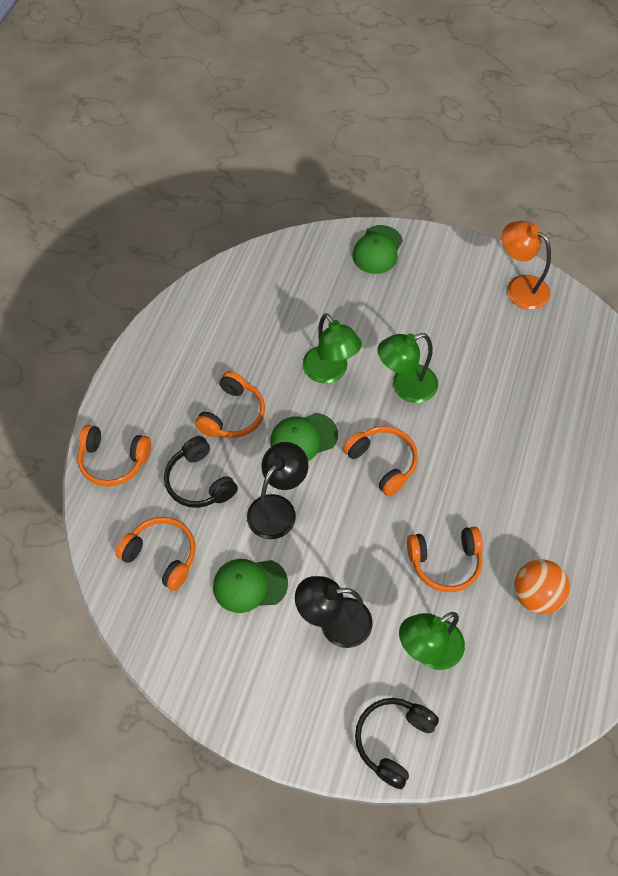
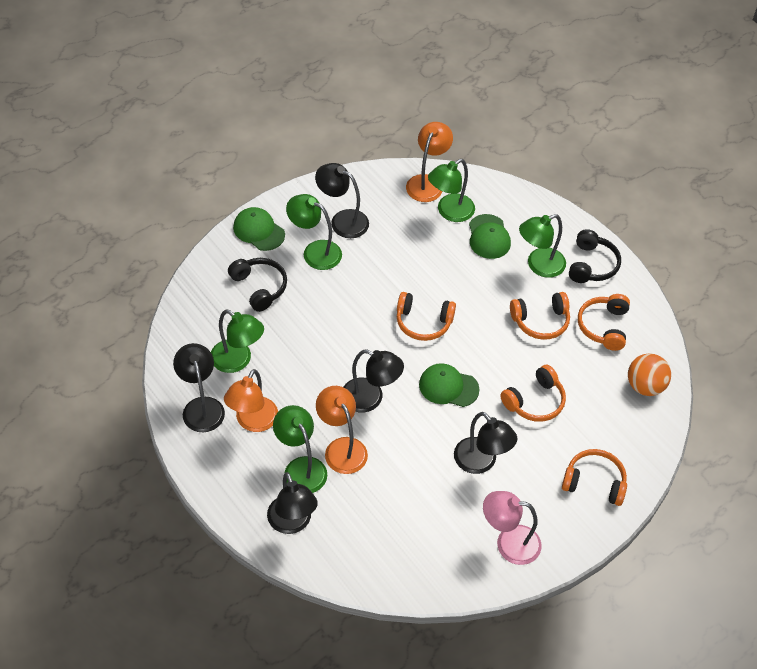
black lamp: 2 -> 5
green lamp: 3 -> 5
orange lamp: 1 -> 3
pink lamp: 0 -> 1

